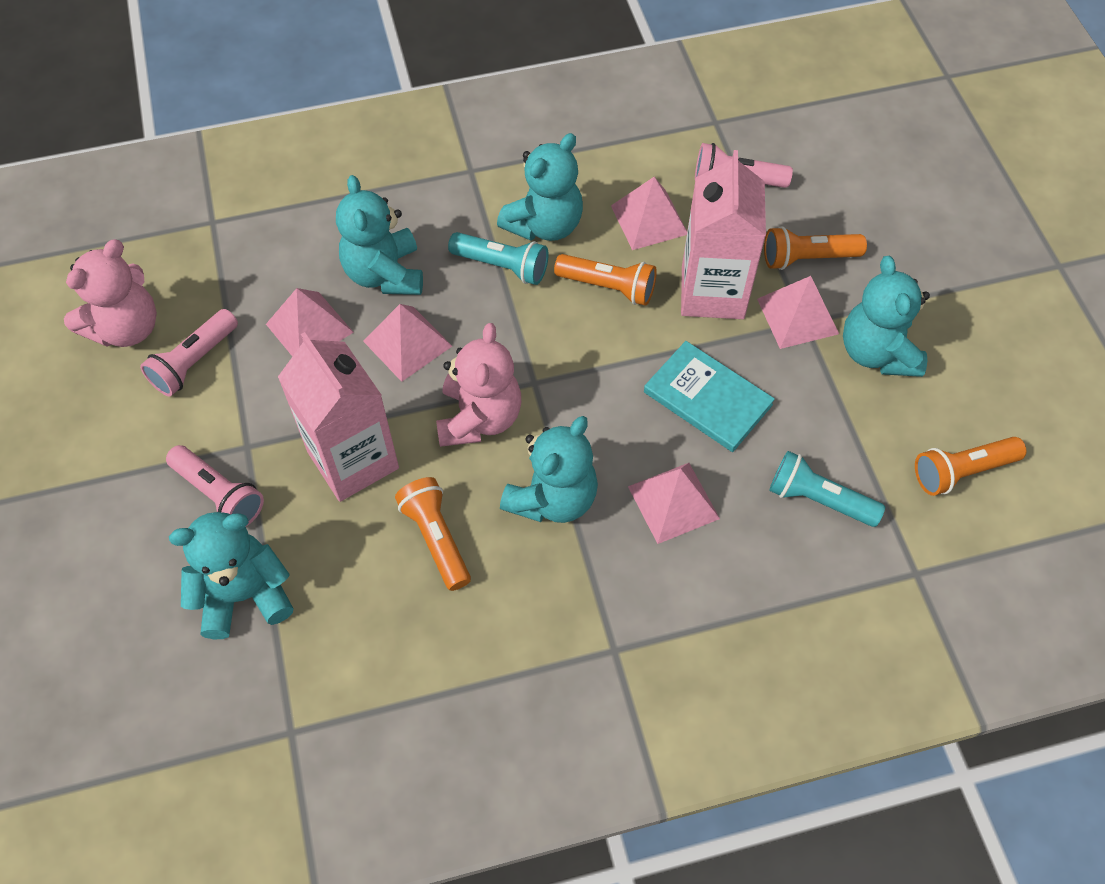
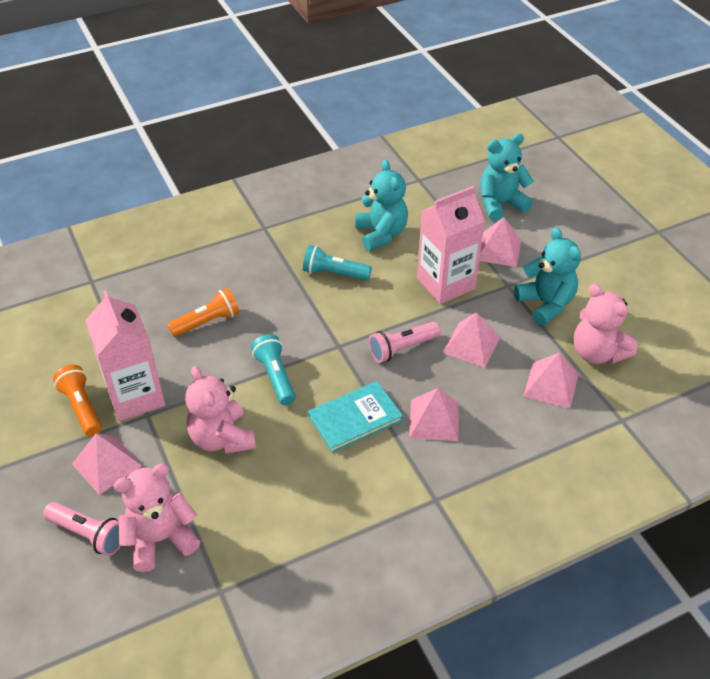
orange flashlight: 4 -> 2
pink flashlight: 3 -> 2
pink teddy bear: 2 -> 3
turquoise teddy bear: 5 -> 3

